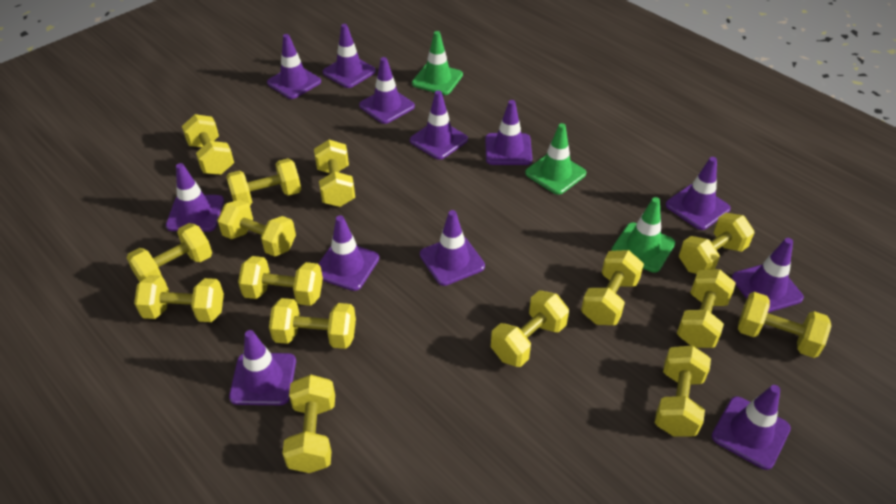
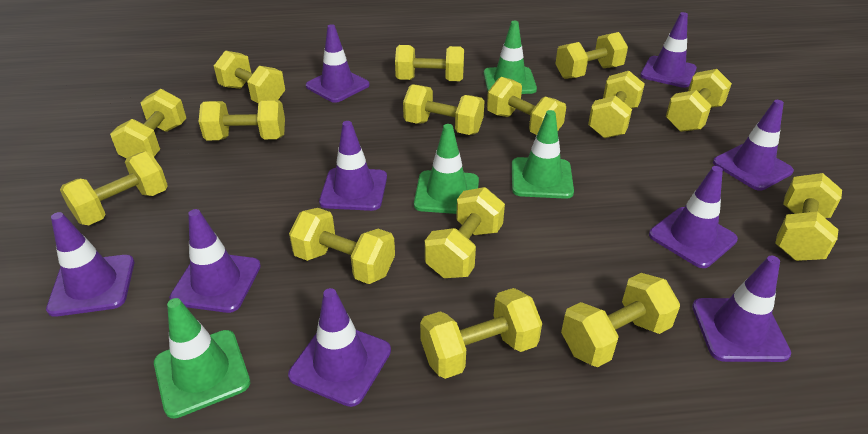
green traffic cone: 3 -> 4
purple traffic cone: 12 -> 9

